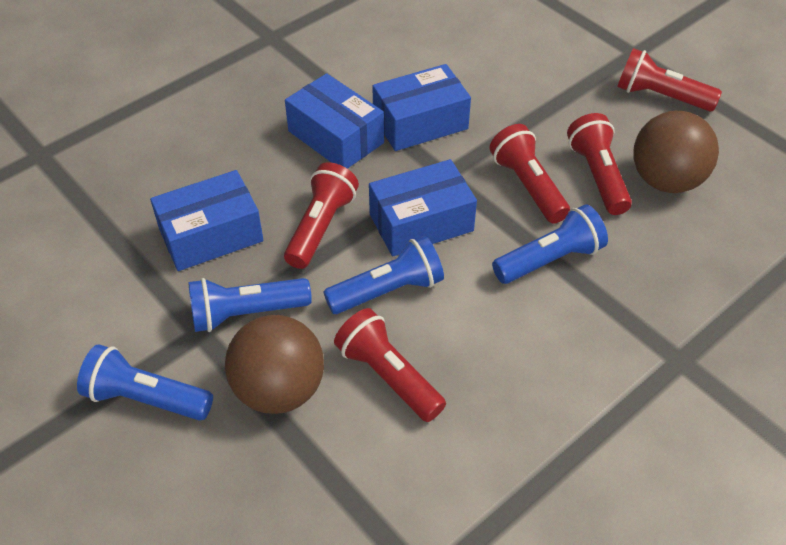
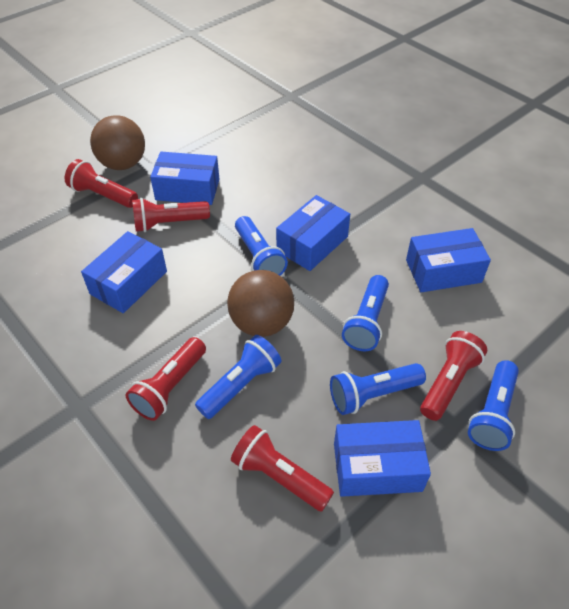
blue box: 4 -> 5
blue flashlight: 4 -> 5

